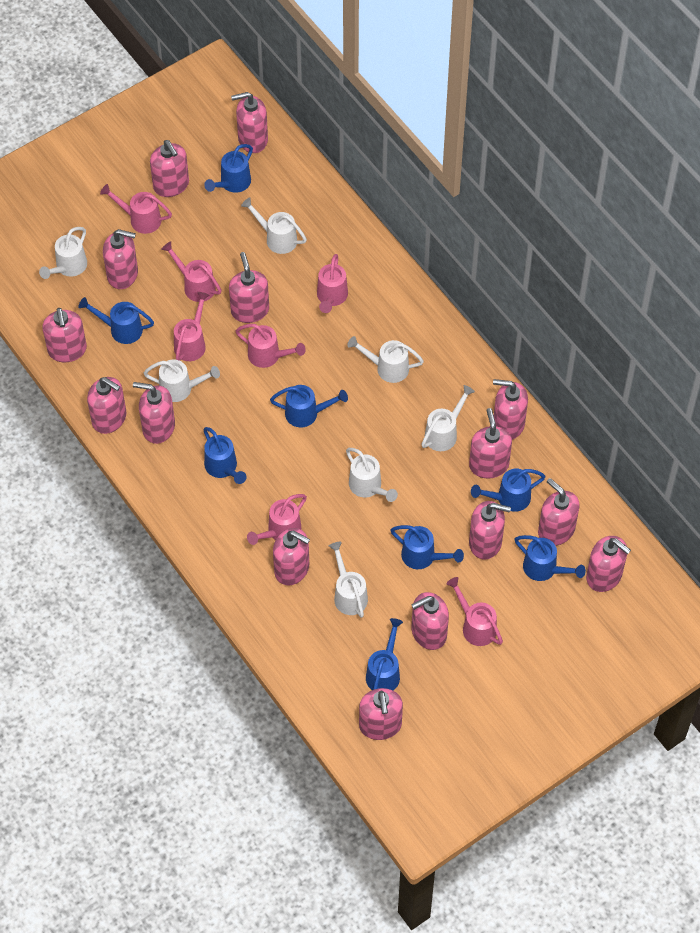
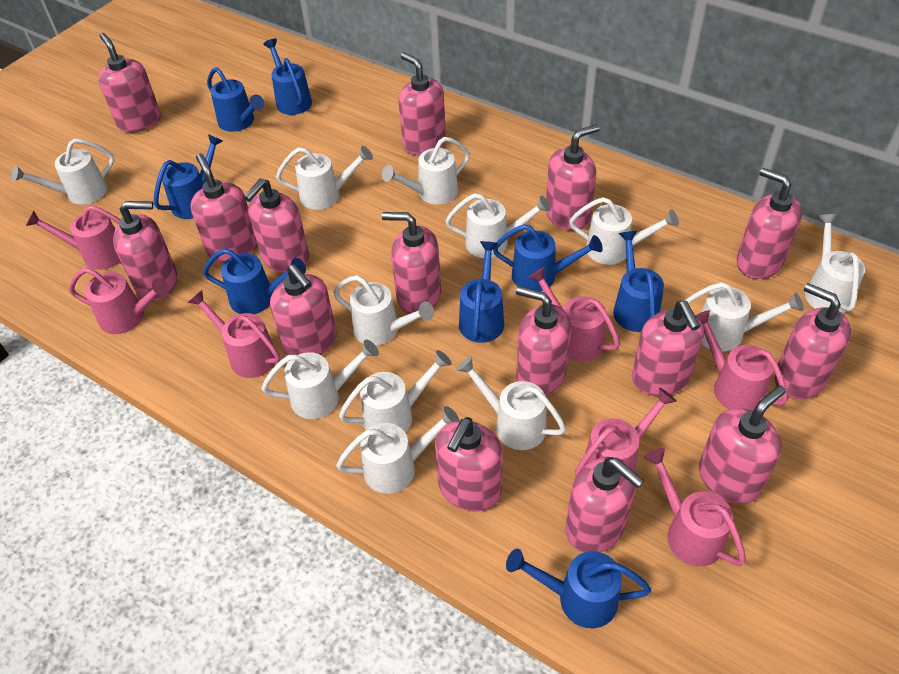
white watering can: 7 -> 12

